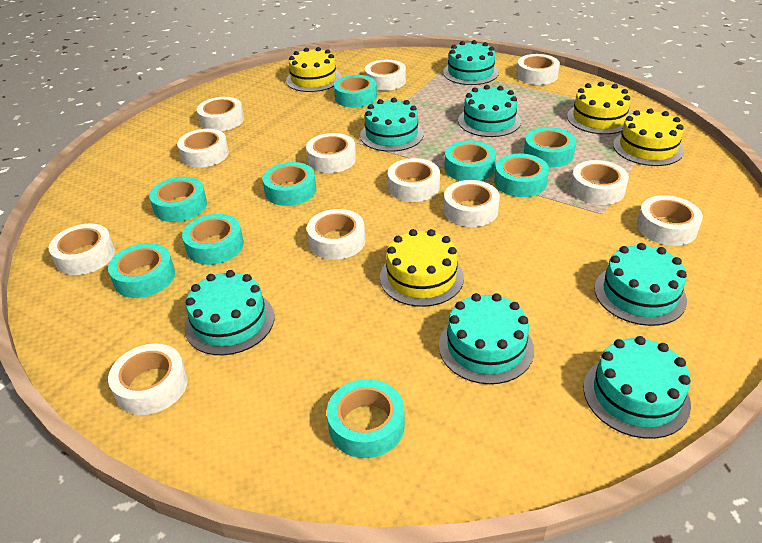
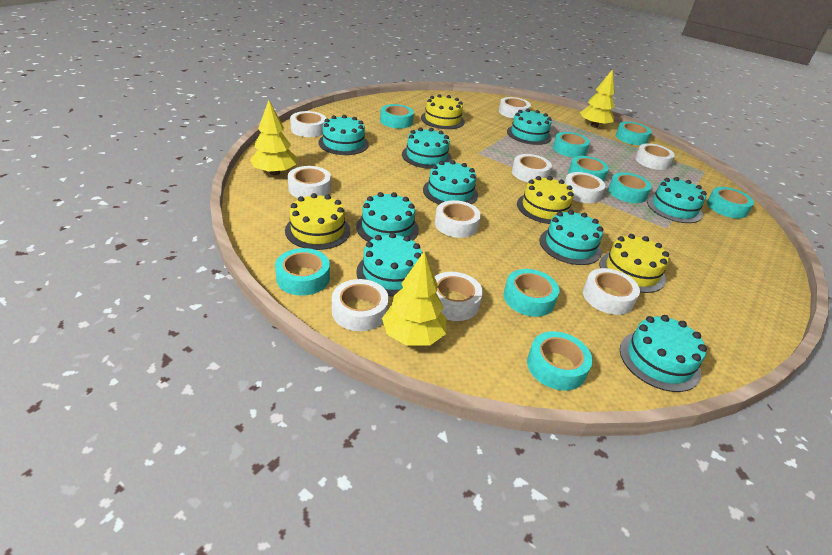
turquoise cake: 7 -> 9
white tape: 12 -> 10
yellow tree: 0 -> 3

